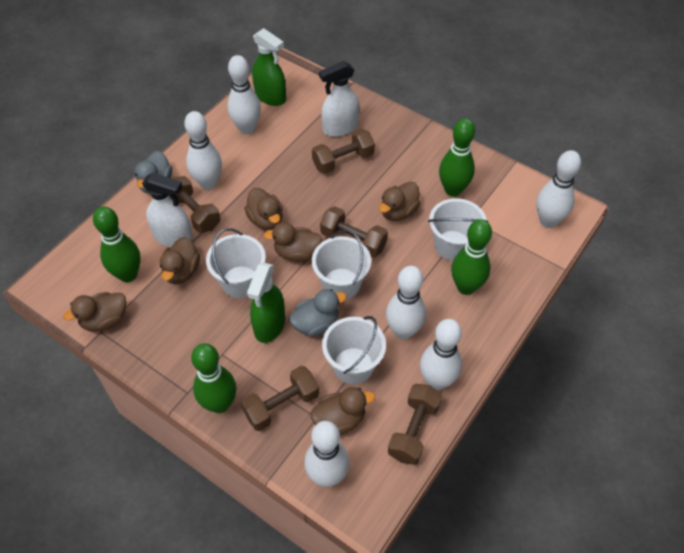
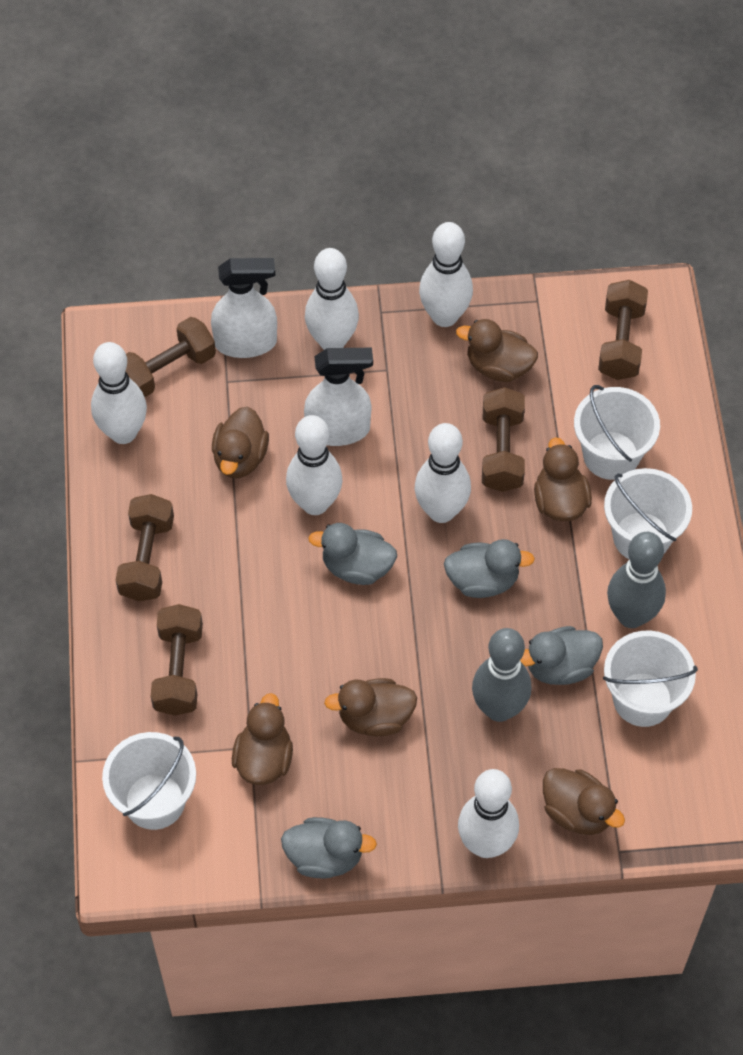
green bowling pin: 4 -> 0
green spray bottle: 2 -> 0
grey bowling pin: 0 -> 2
grey duck: 2 -> 4

